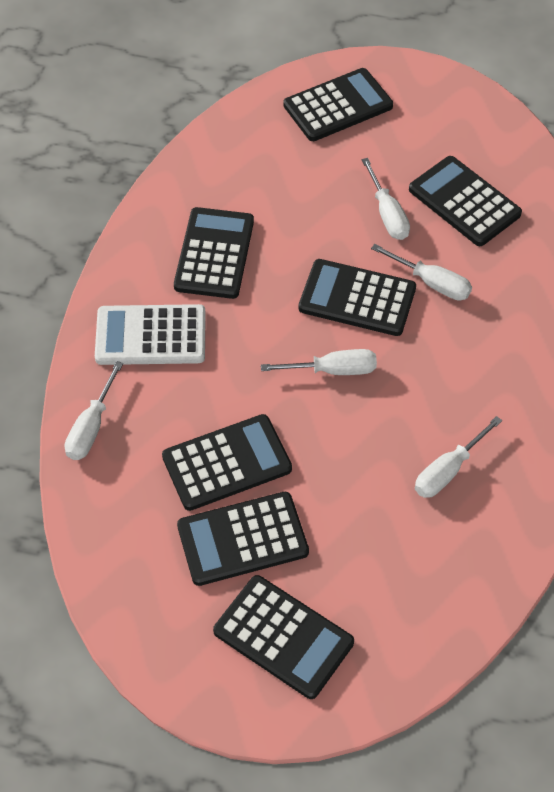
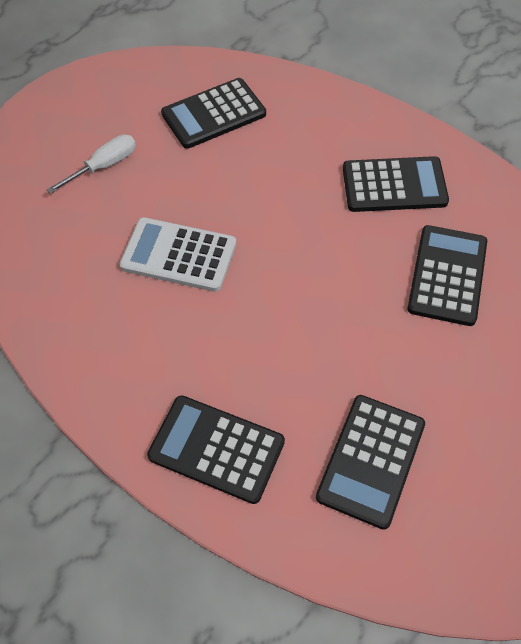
black calculator: 7 -> 5
white screwdriver: 5 -> 1

